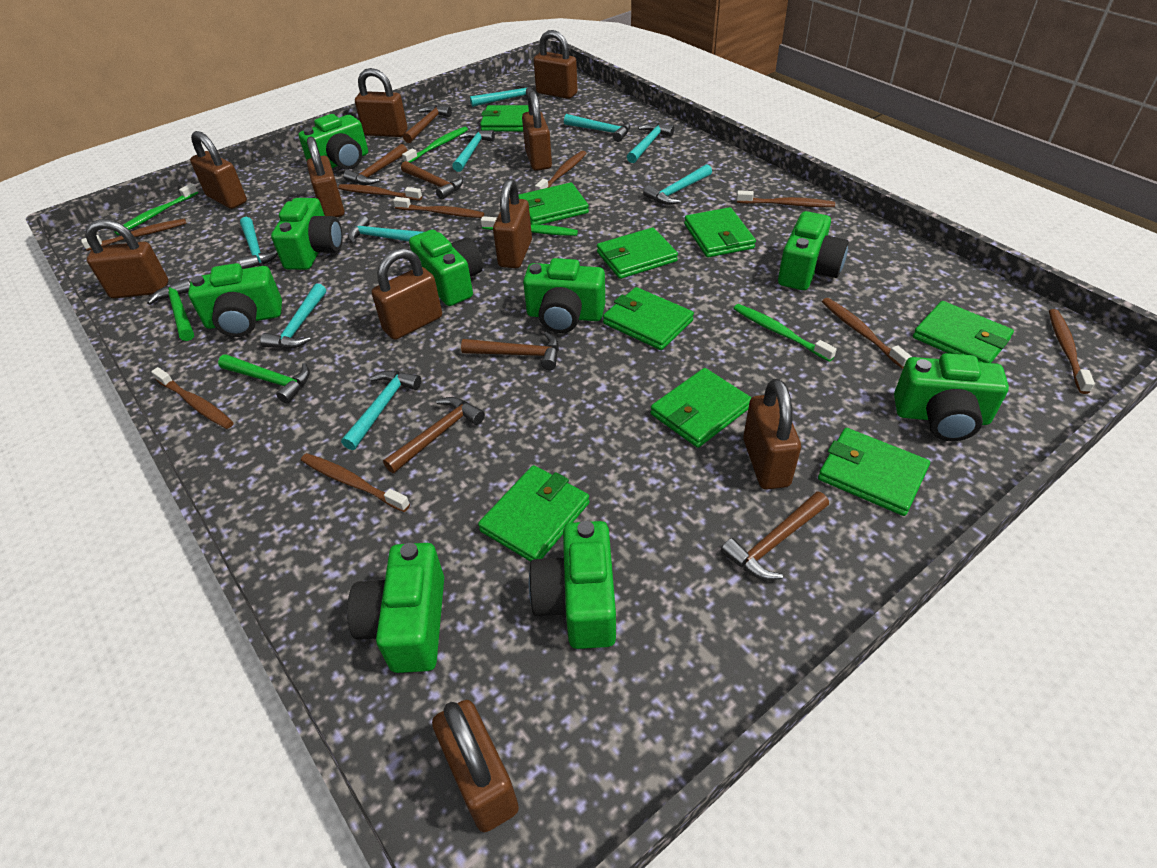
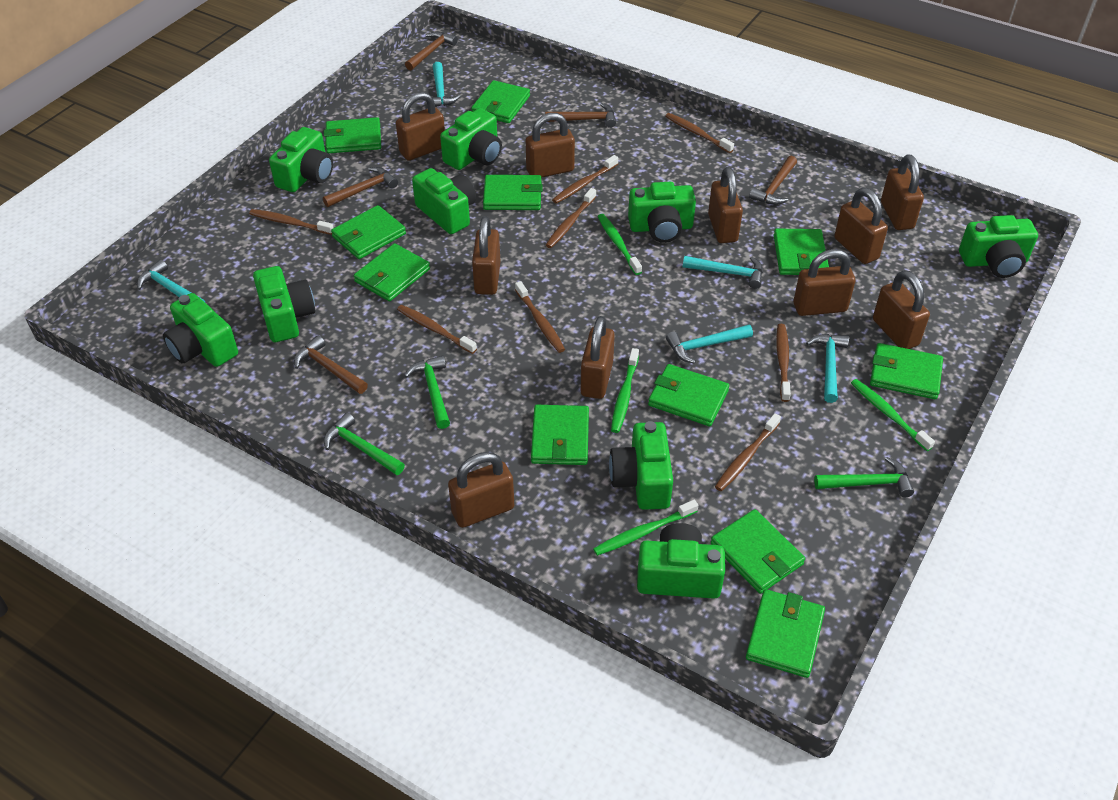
brown hammer: 6 -> 5
brown toothbrush: 9 -> 8
green hammer: 2 -> 3
green wallet: 9 -> 11
turquoise hammer: 9 -> 5

